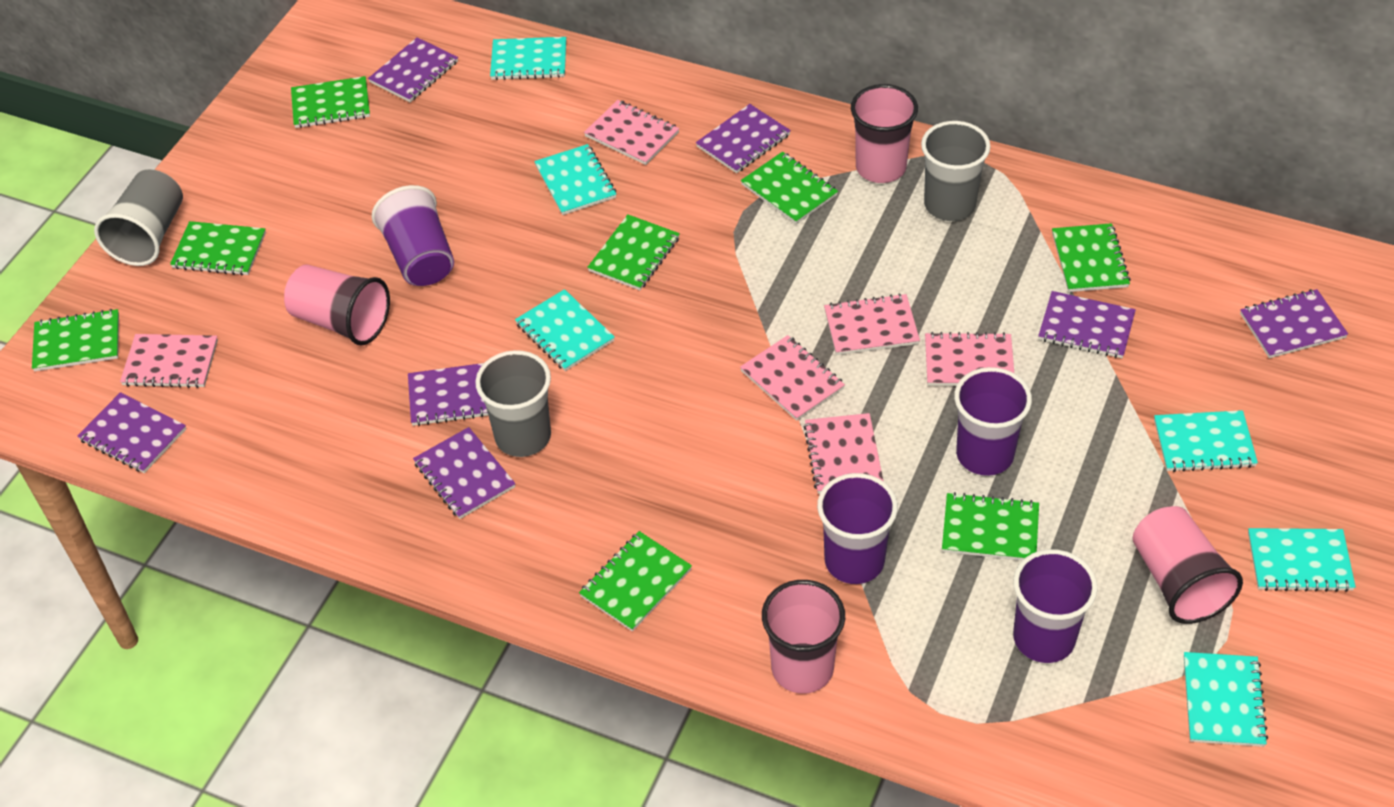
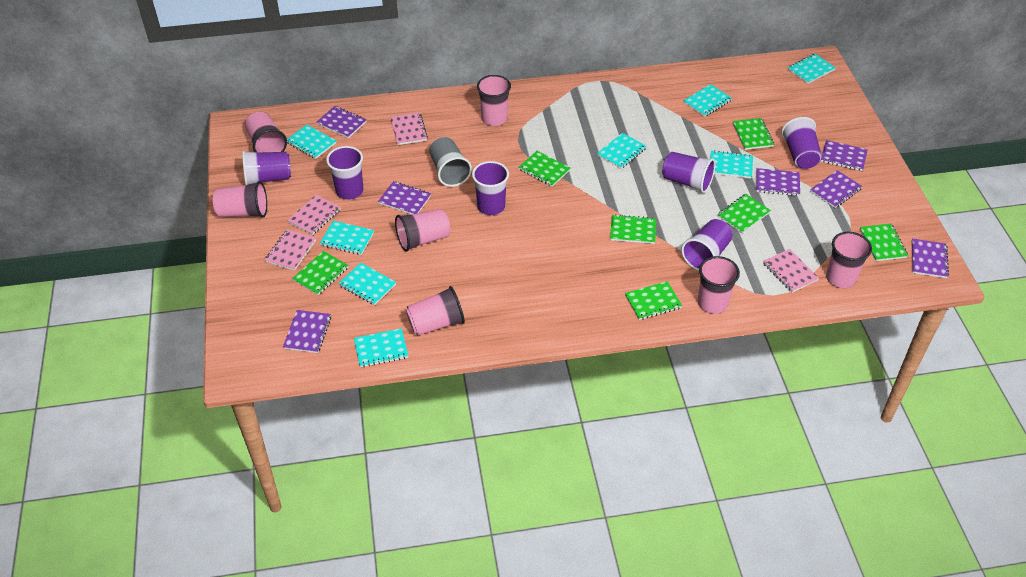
green notebook: 8 -> 7
grey cup: 3 -> 1
pink cup: 4 -> 7
pink notebook: 6 -> 4
purple cup: 4 -> 6
turquoise notebook: 6 -> 8

